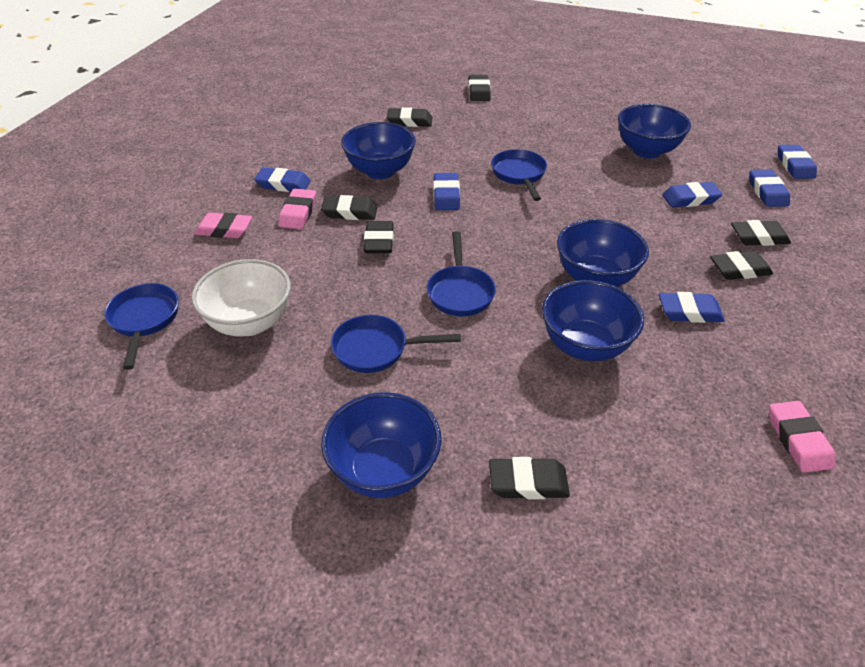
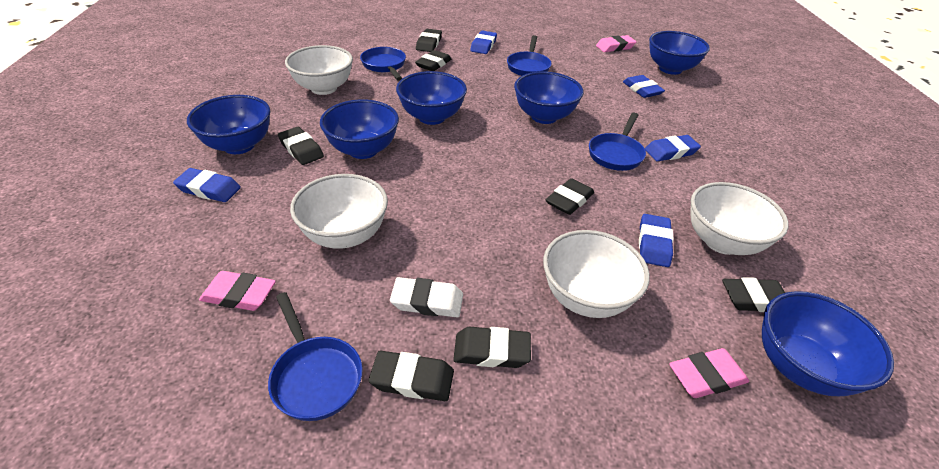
blue bowl: 5 -> 6
blue eraser: 6 -> 5
white bowl: 1 -> 4
white eraser: 0 -> 1

